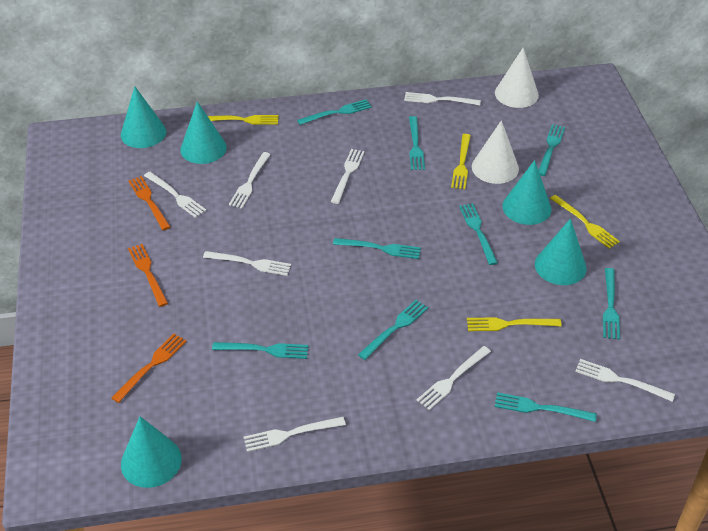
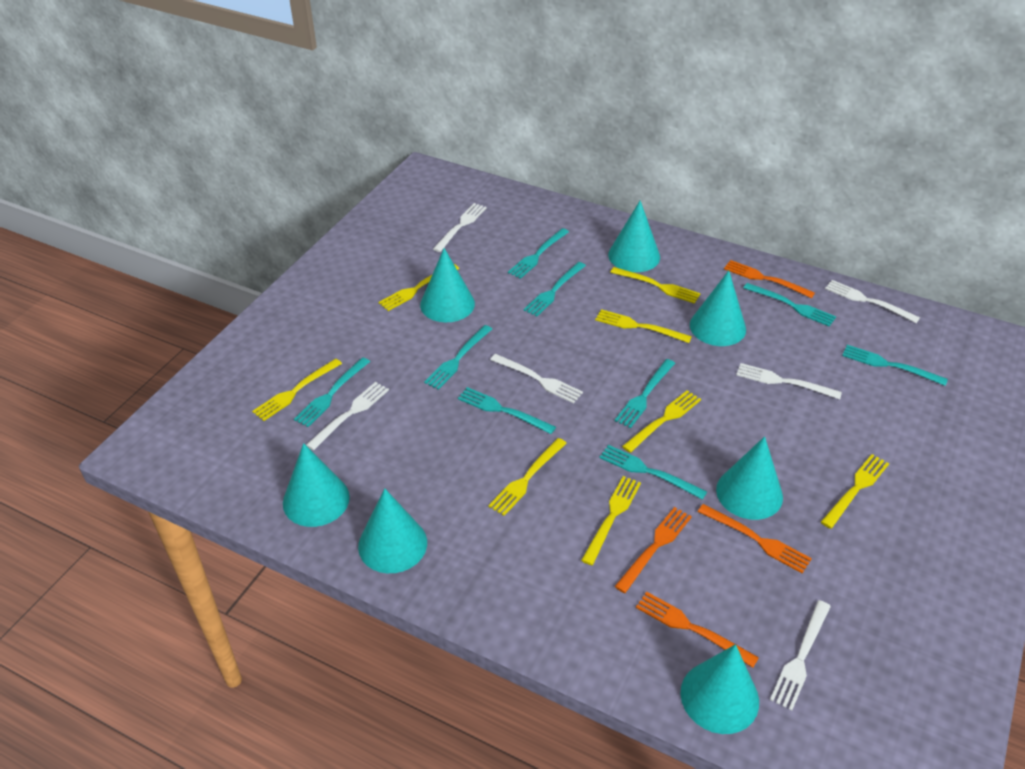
orange fork: 3 -> 4
turquoise cone: 5 -> 7
white cone: 2 -> 0
white fork: 8 -> 6
yellow fork: 4 -> 8

